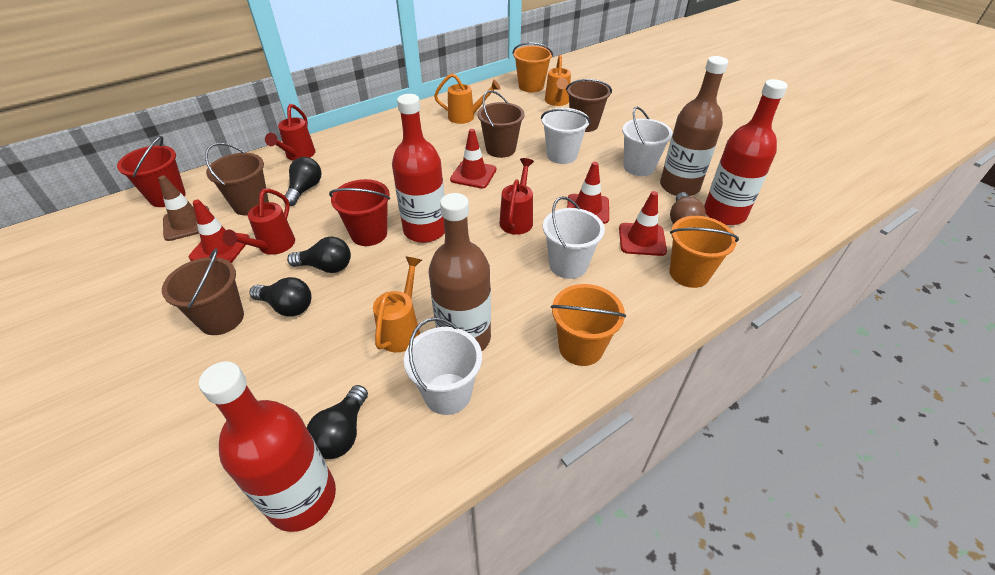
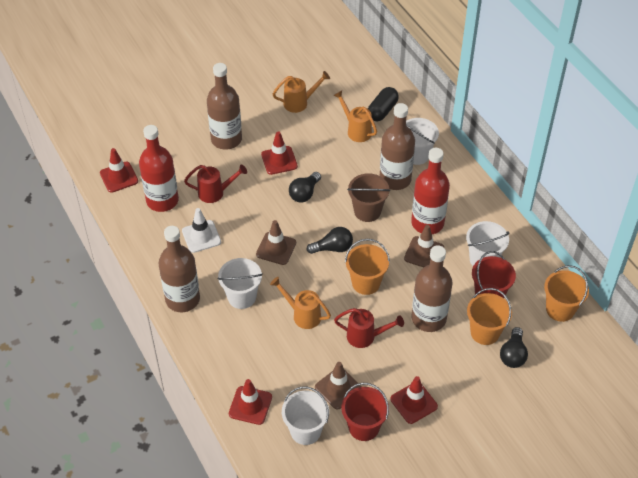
black capsule: 0 -> 1
black light bulb: 4 -> 3
brown bottle: 2 -> 4
brown bucket: 4 -> 1
brown light bulb: 1 -> 0
brown traffic cone: 1 -> 3
red bottle: 3 -> 2
red watering can: 3 -> 2
white traffic cone: 0 -> 1

